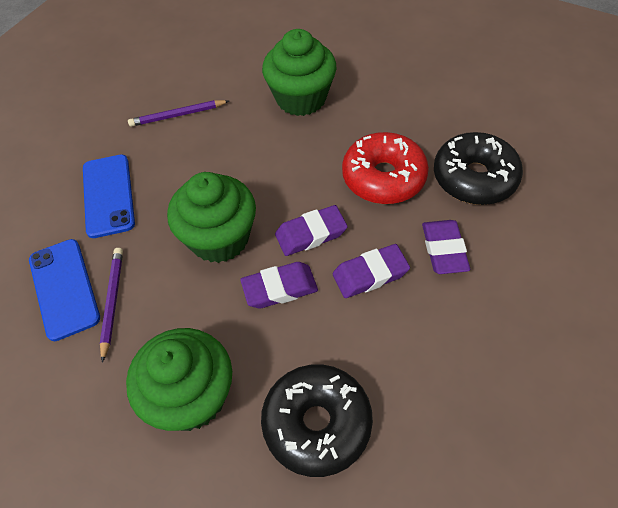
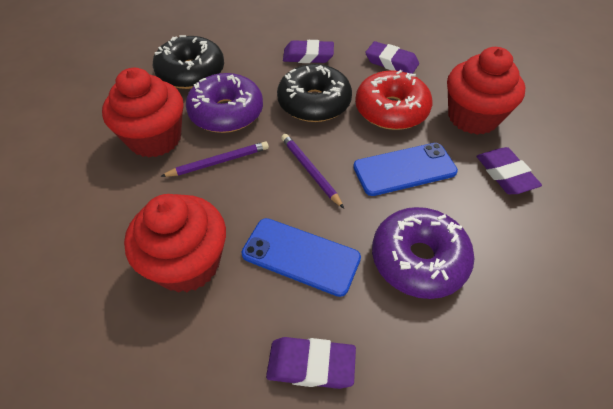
green cupcake: 3 -> 0
purple donut: 0 -> 2
red cupcake: 0 -> 3

